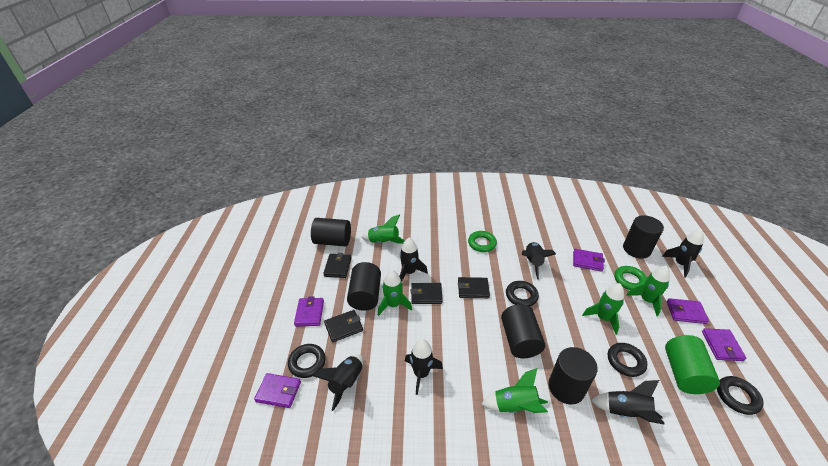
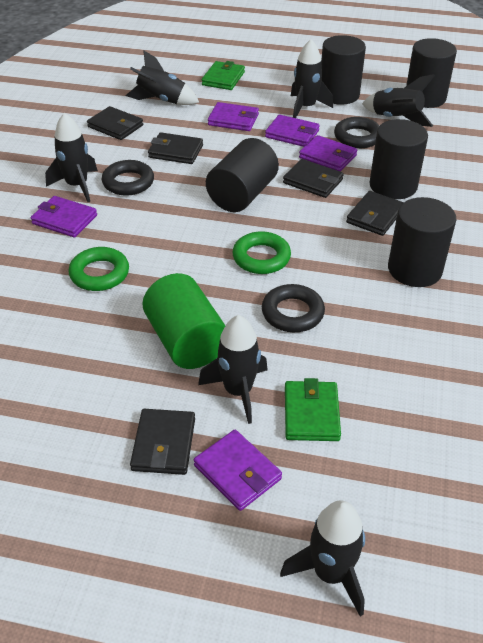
black ring: 4 -> 3
black wallet: 4 -> 5
green rocket: 5 -> 0
green wallet: 0 -> 2

